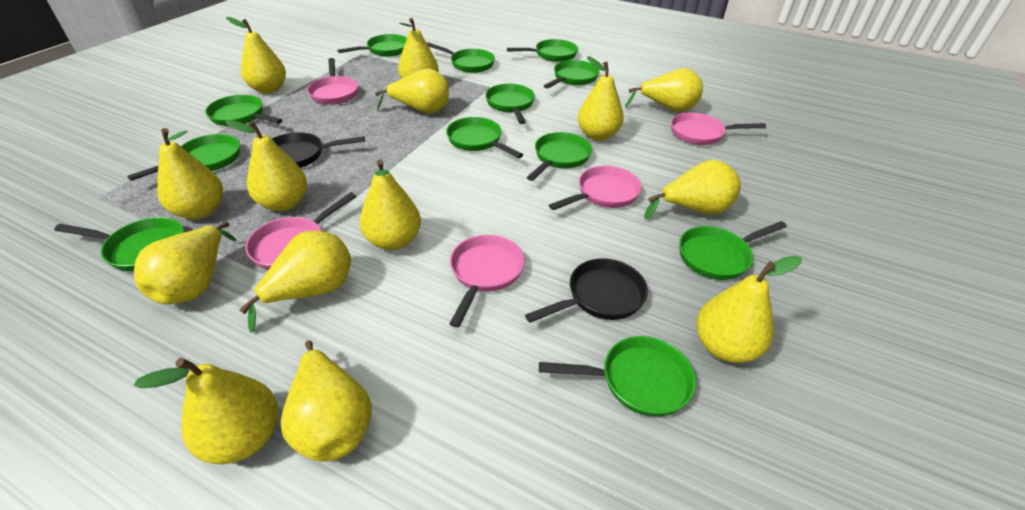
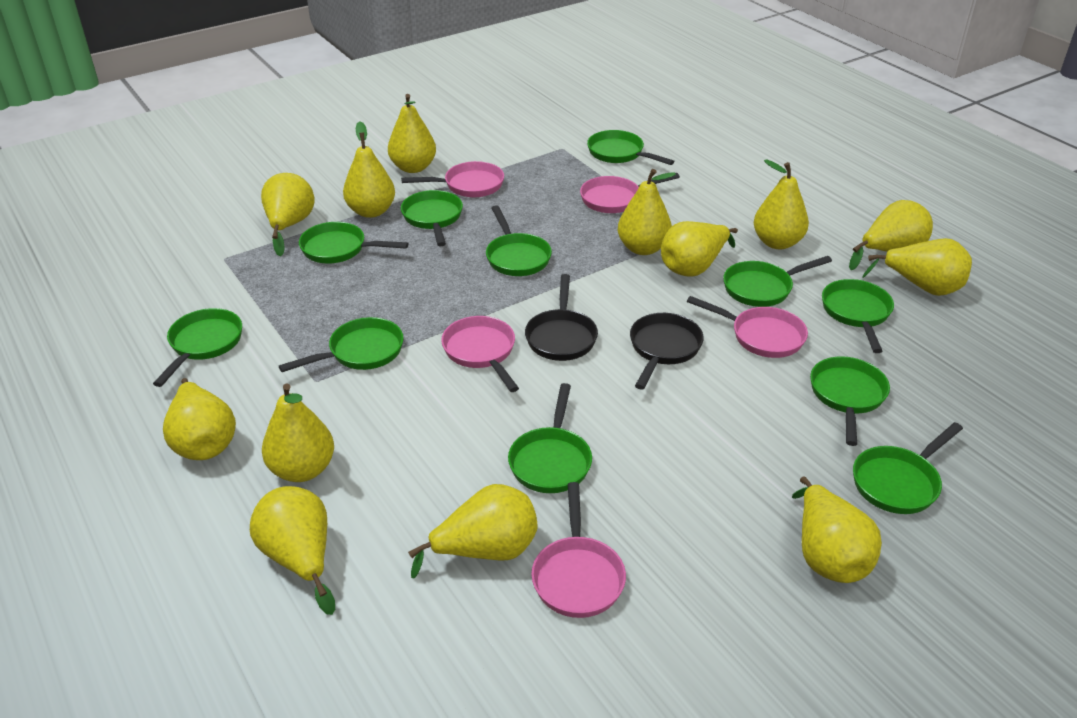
green pan: 12 -> 11
yellow pear: 14 -> 13

